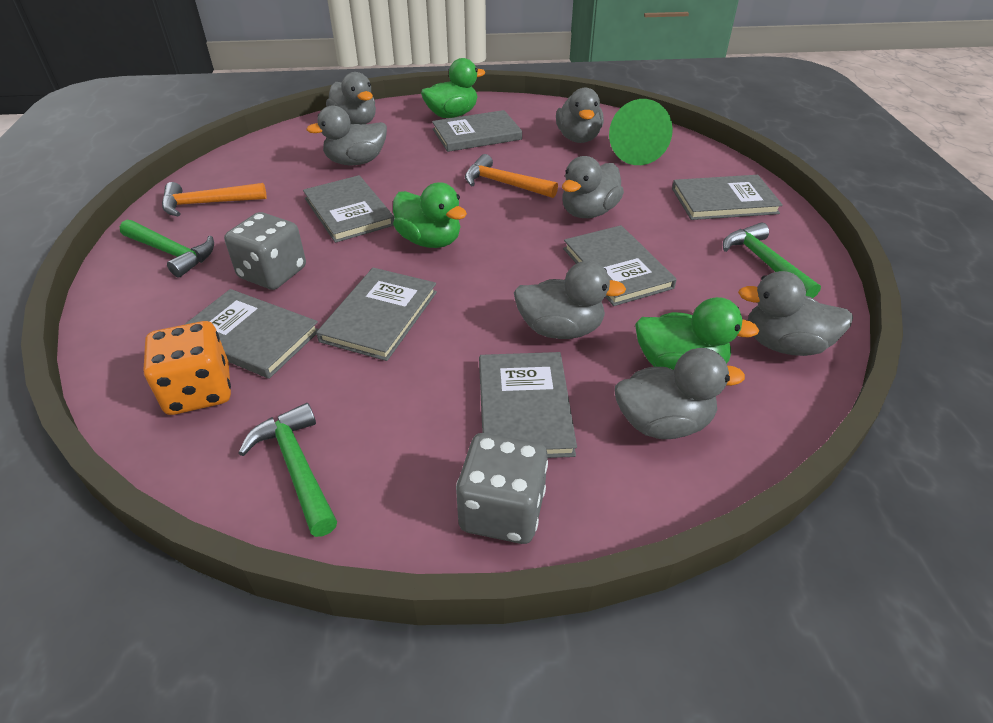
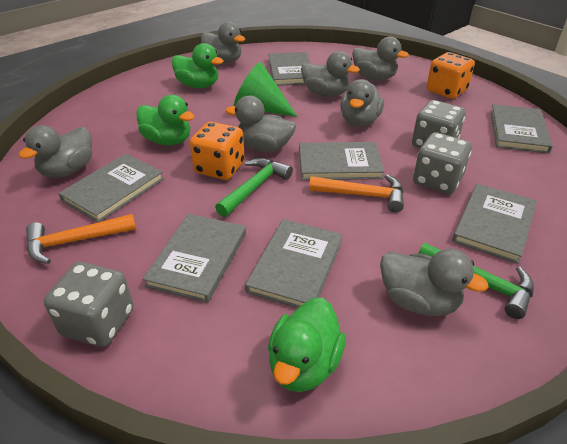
green hammer: 3 -> 2
grey dice: 2 -> 3
orange dice: 1 -> 2

